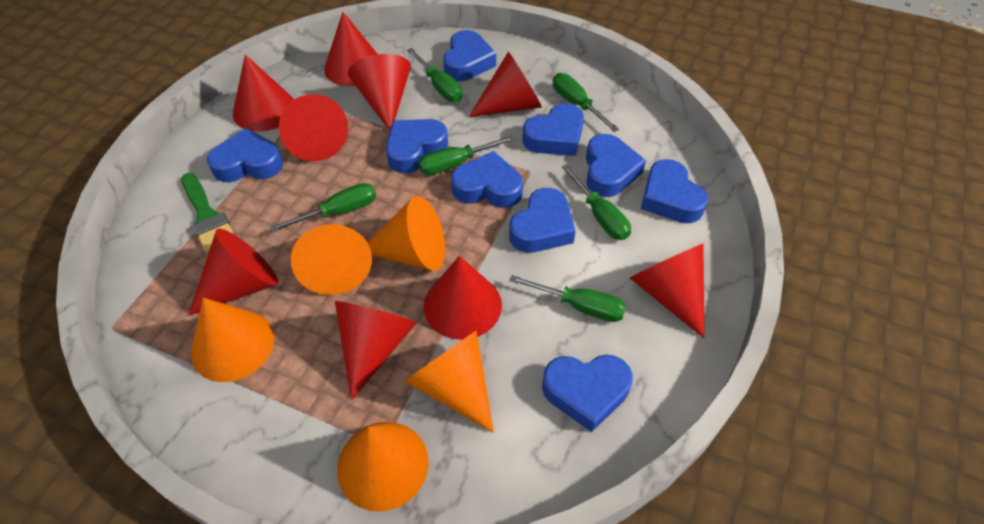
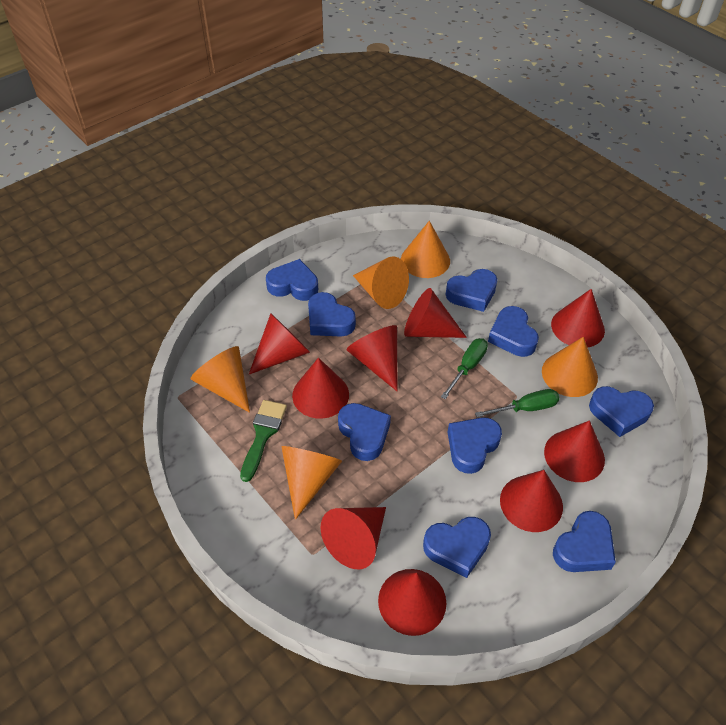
green screwdriver: 6 -> 2

